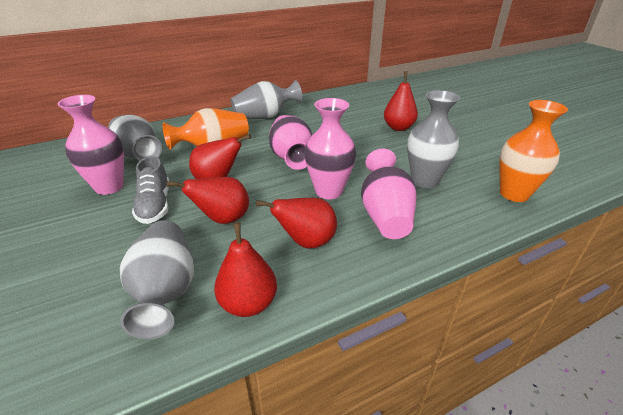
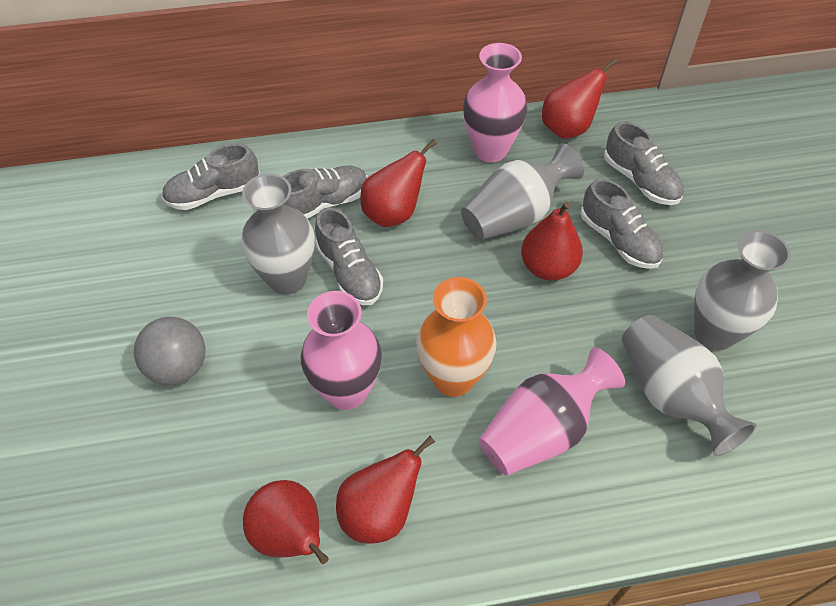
grey ball: 0 -> 1
grey shoe: 1 -> 5
orange vase: 2 -> 1
pink vase: 4 -> 3

